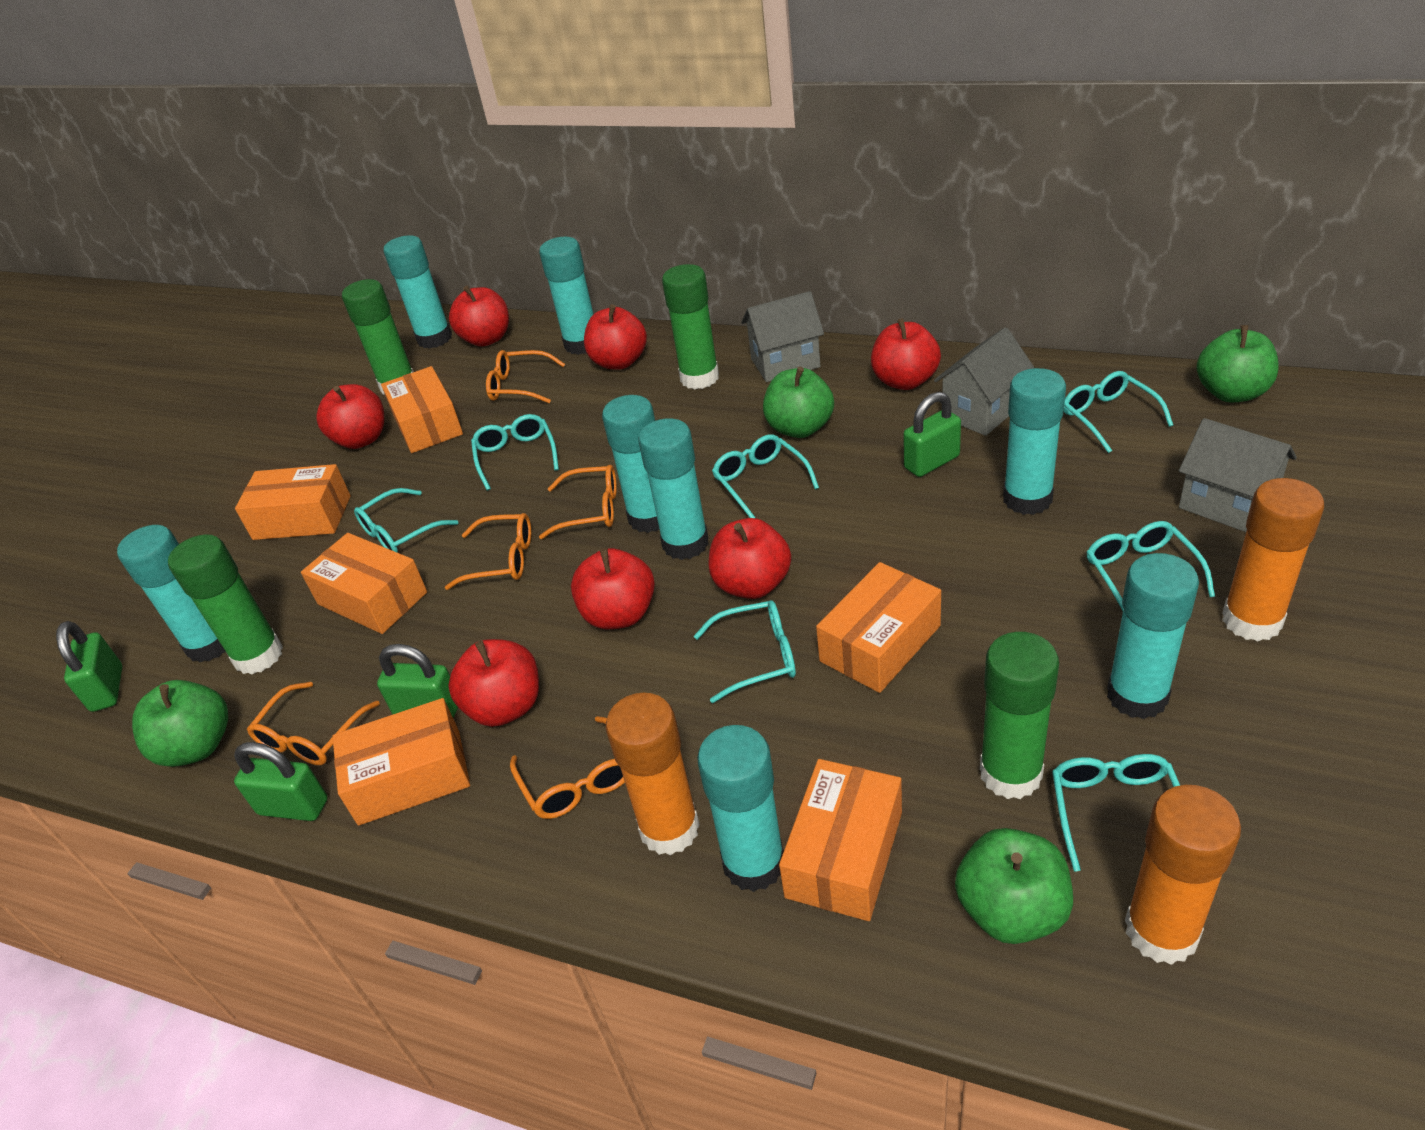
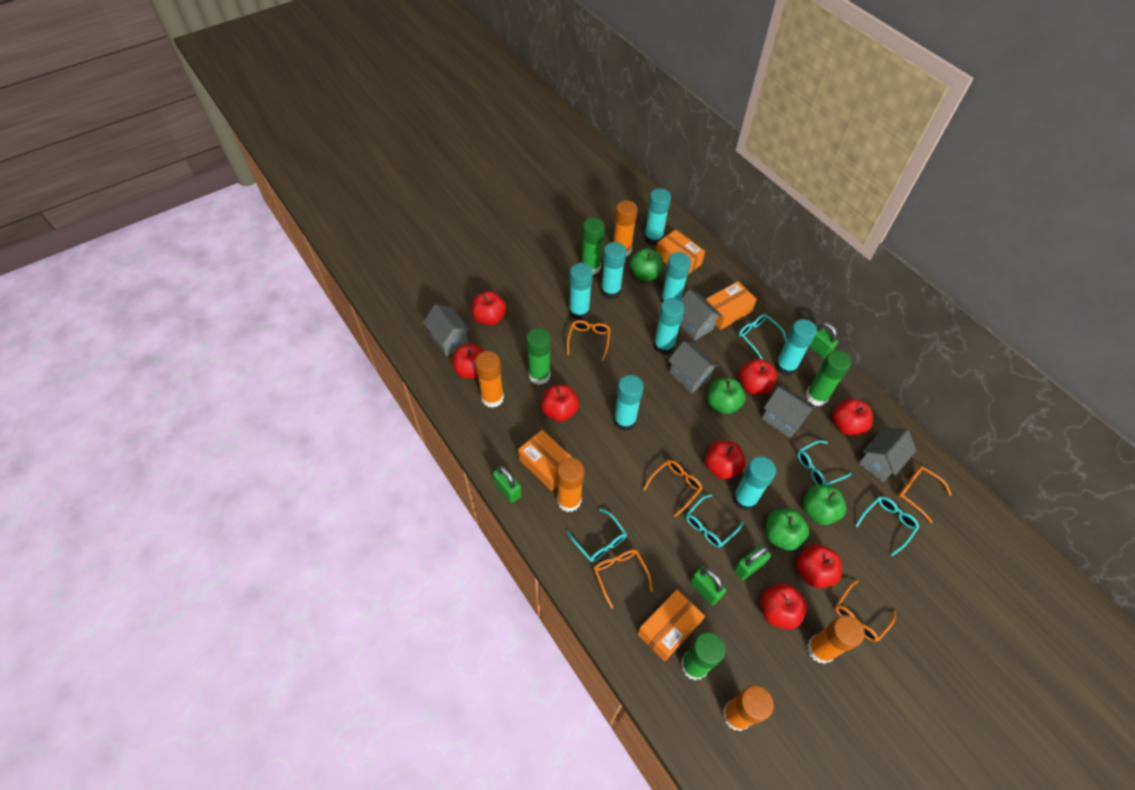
grey house: 3 -> 5
orange box: 6 -> 4
orange glue stick: 3 -> 5
red apple: 7 -> 8
turquoise glasses: 7 -> 5

